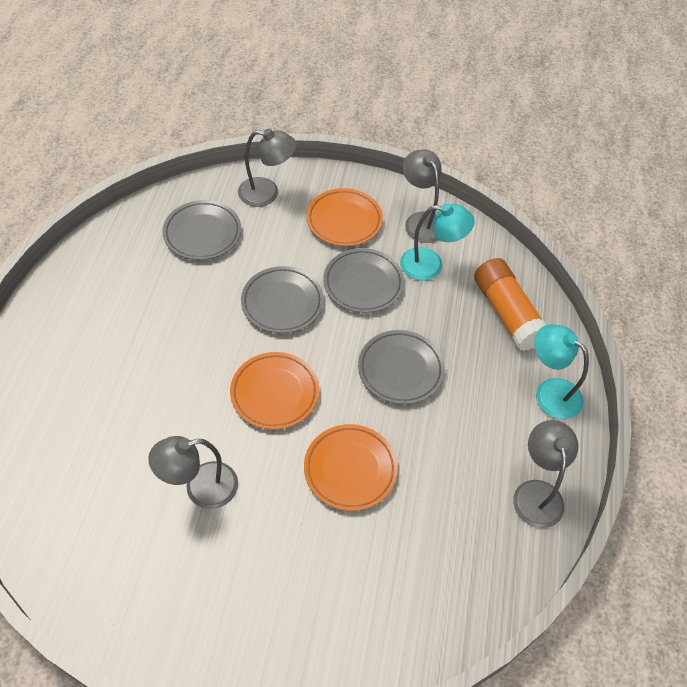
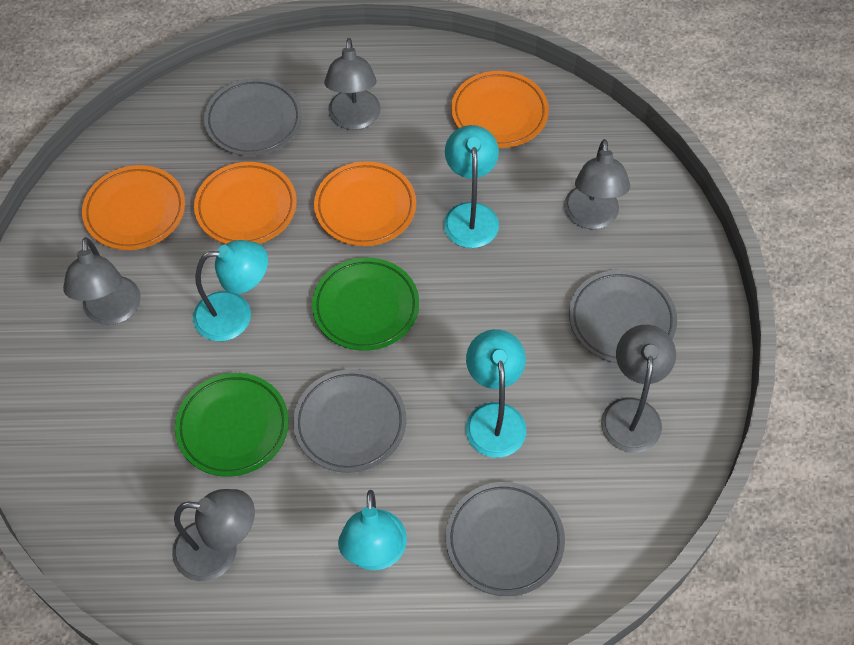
green plate: 0 -> 2
grey lamp: 4 -> 5
orange glue stick: 1 -> 0
orange plate: 3 -> 4
turquoise lamp: 2 -> 4

